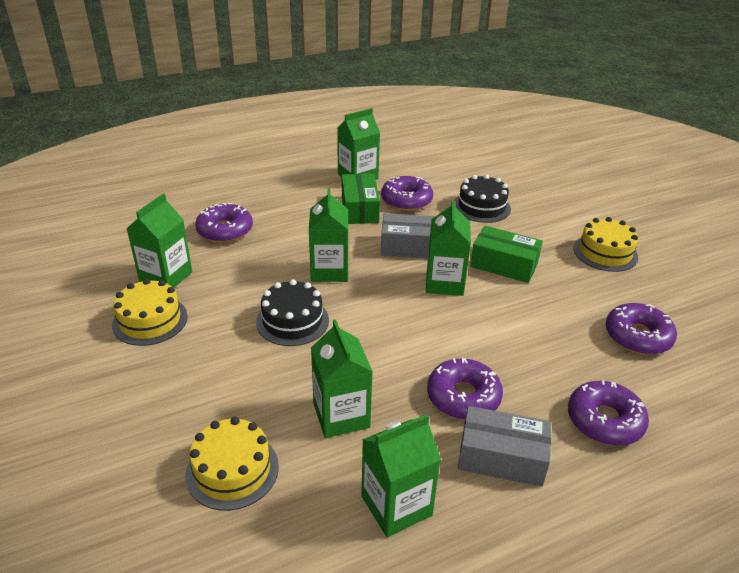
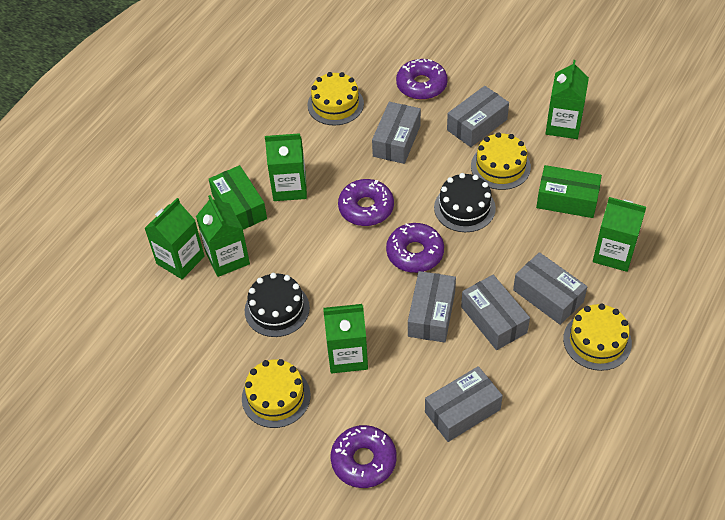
grey box: 2 -> 6
purple donut: 5 -> 4
yellow cake: 3 -> 4

